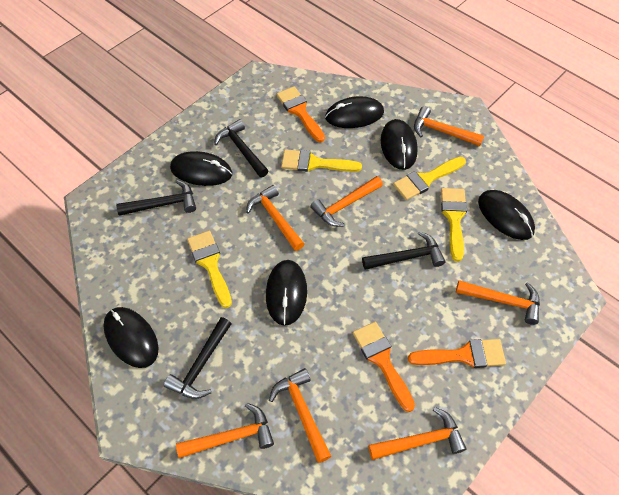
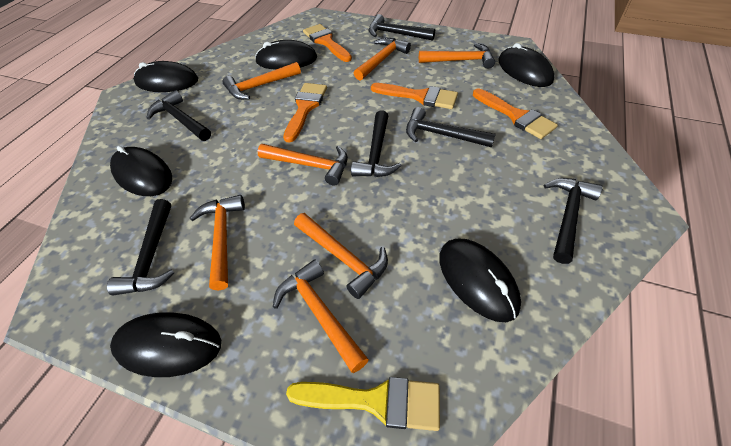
black hammer: 4 -> 6
orange brush: 3 -> 4
yellow brush: 4 -> 1

